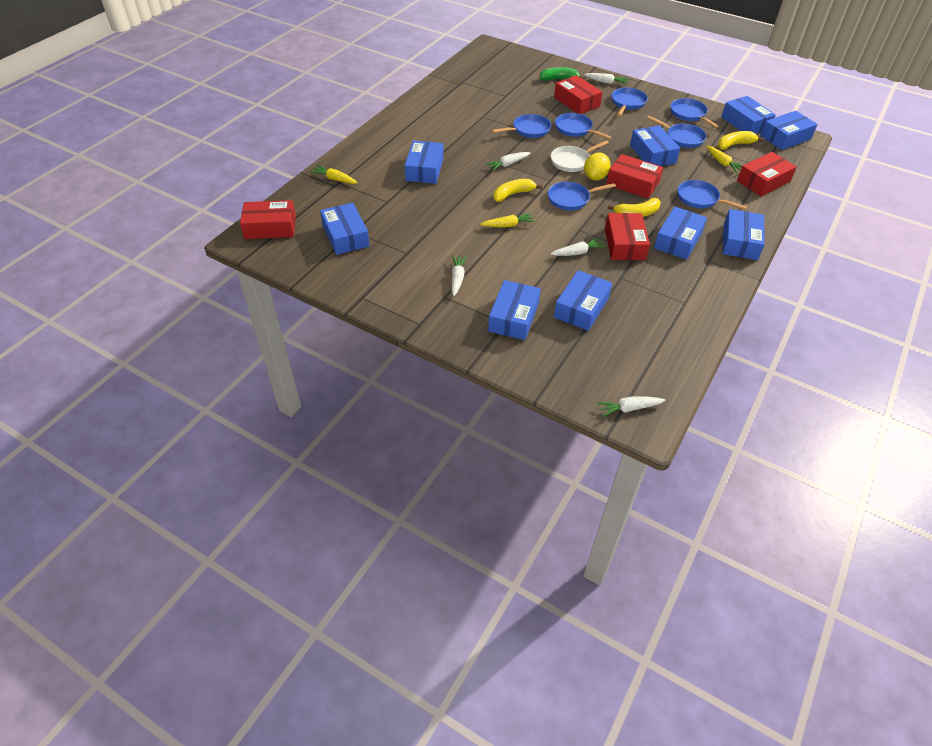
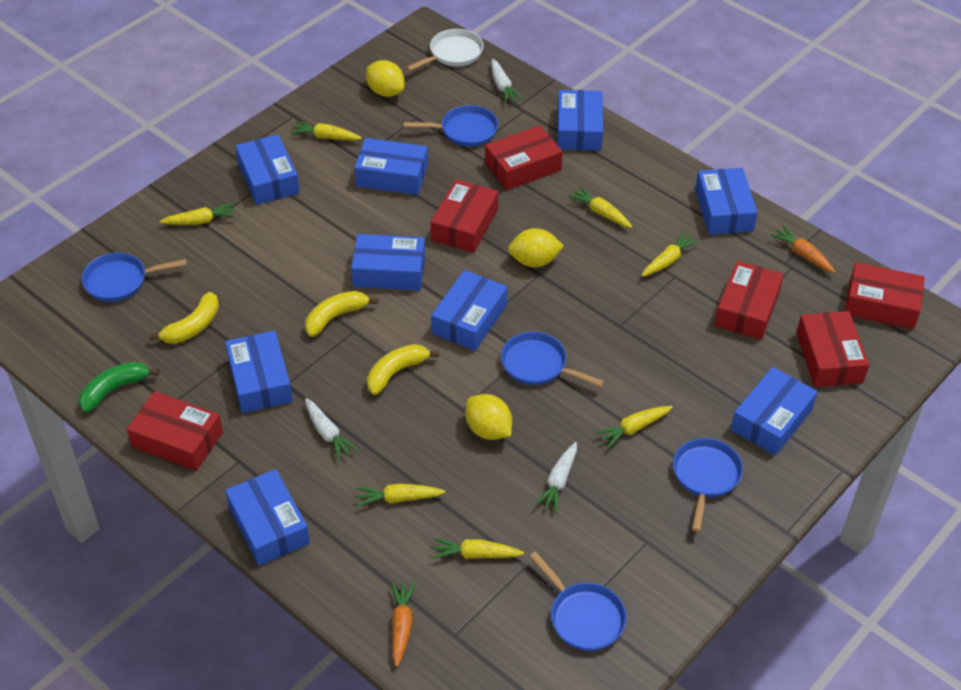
blue pan: 7 -> 5
orange carrot: 0 -> 2
red box: 5 -> 6
white carrot: 5 -> 3
yellow carrot: 3 -> 7
yellow lemon: 1 -> 3

